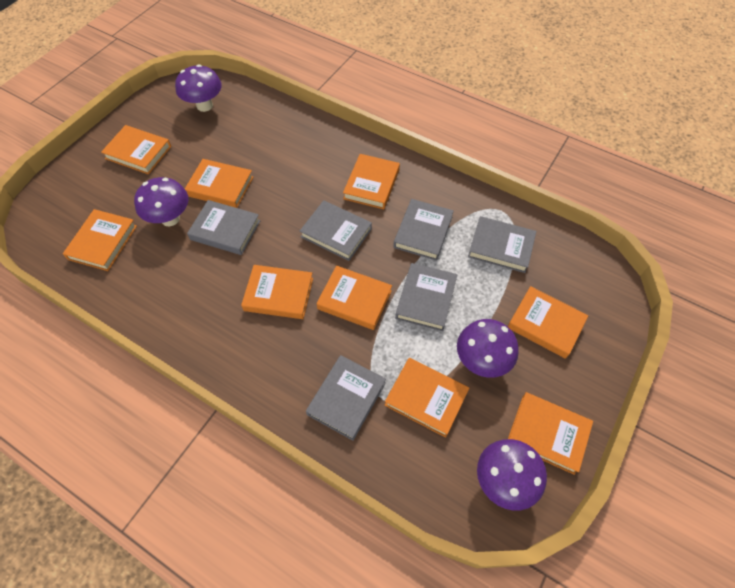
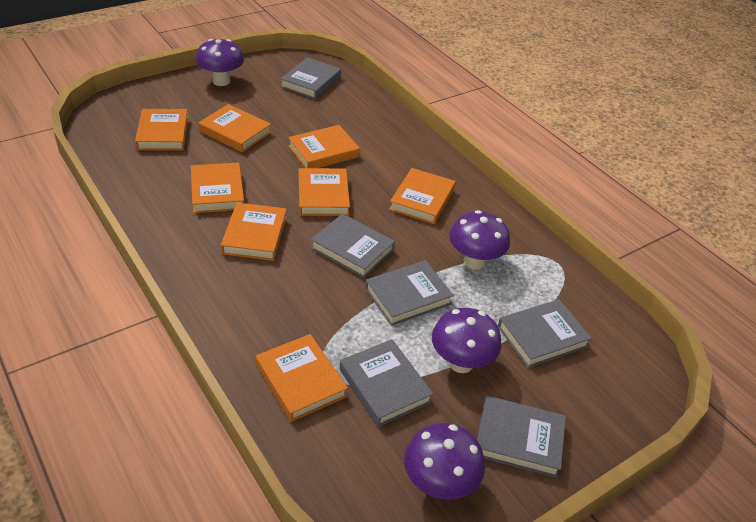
orange book: 9 -> 8

